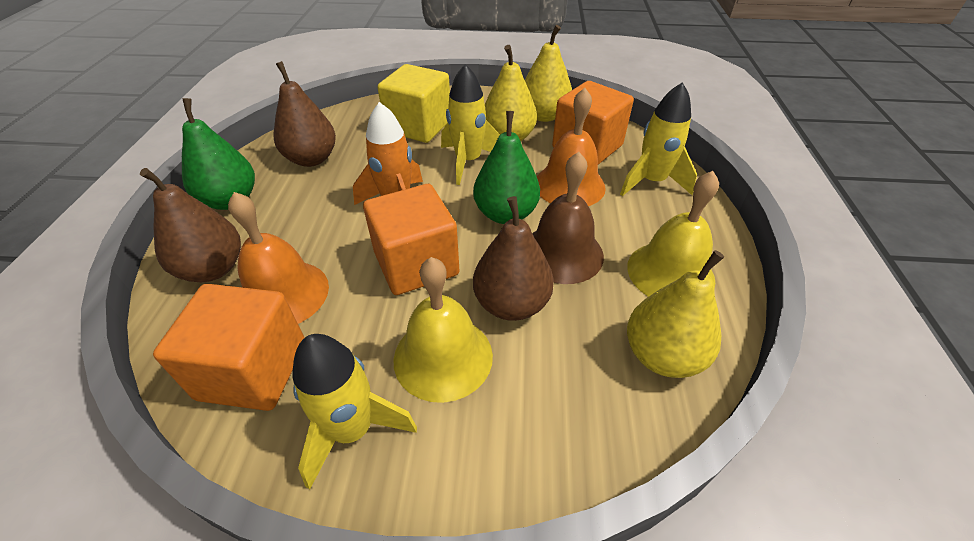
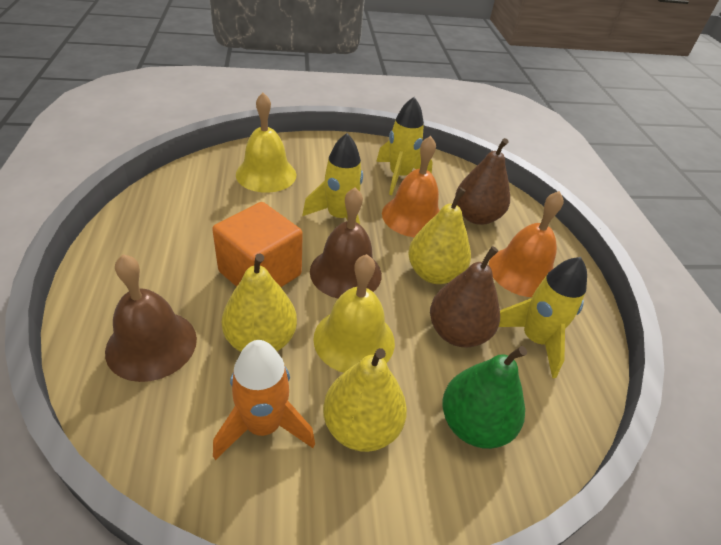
brown bell: 1 -> 2
brown pear: 3 -> 2
green pear: 2 -> 1
orange cube: 3 -> 1
yellow cube: 1 -> 0

